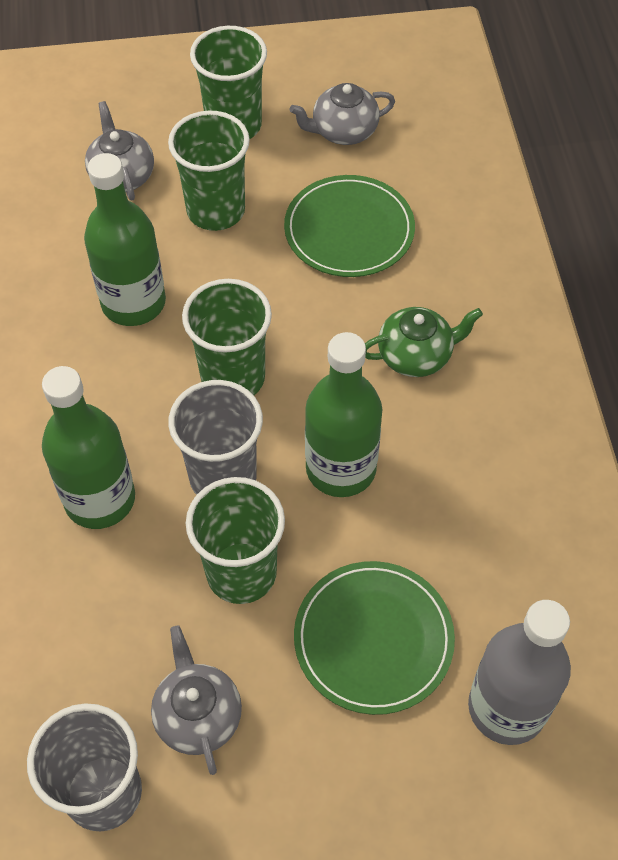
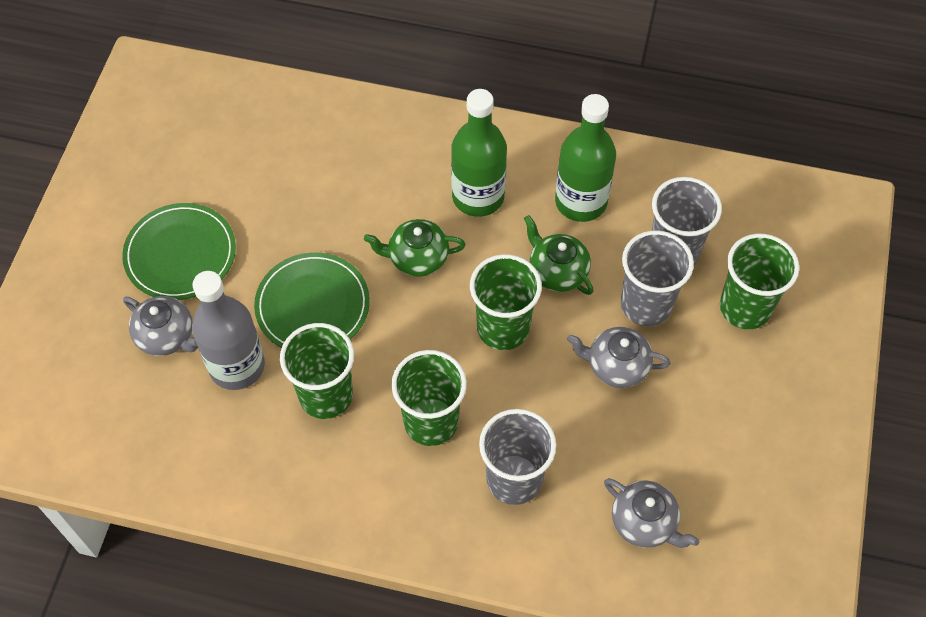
green bottle: 3 -> 2
green teapot: 1 -> 2
grey cup: 2 -> 3

